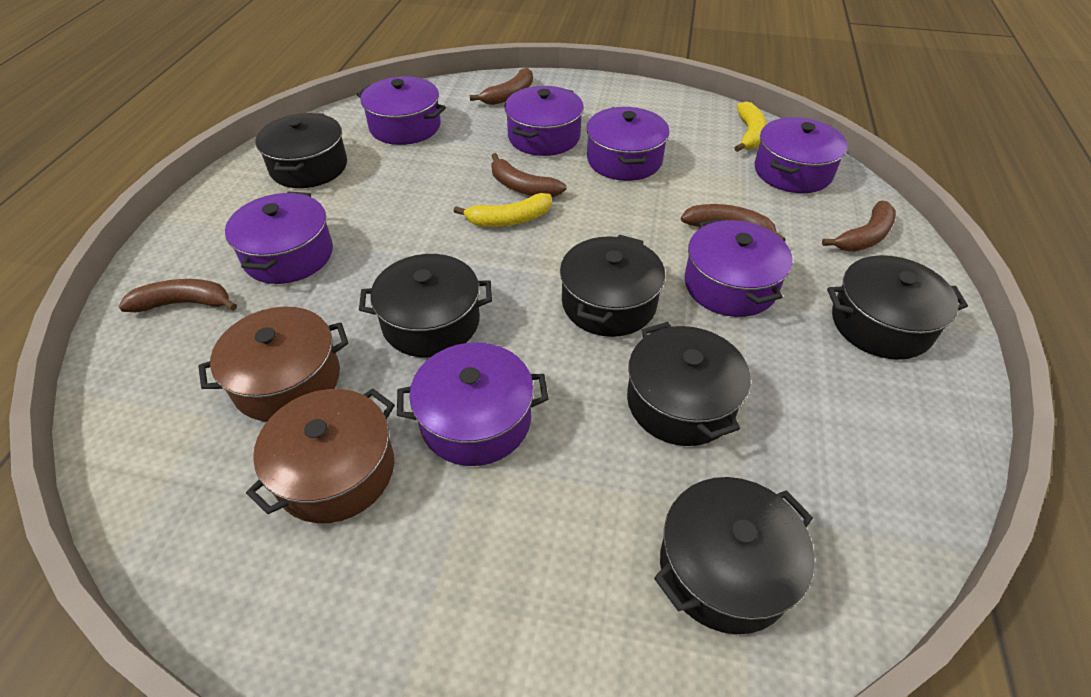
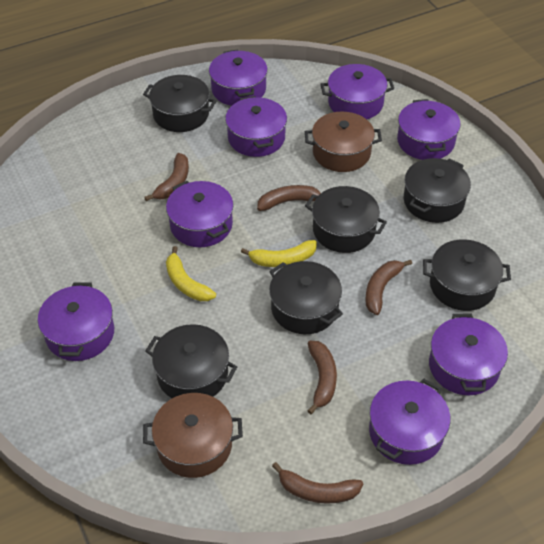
purple pot: 7 -> 8

